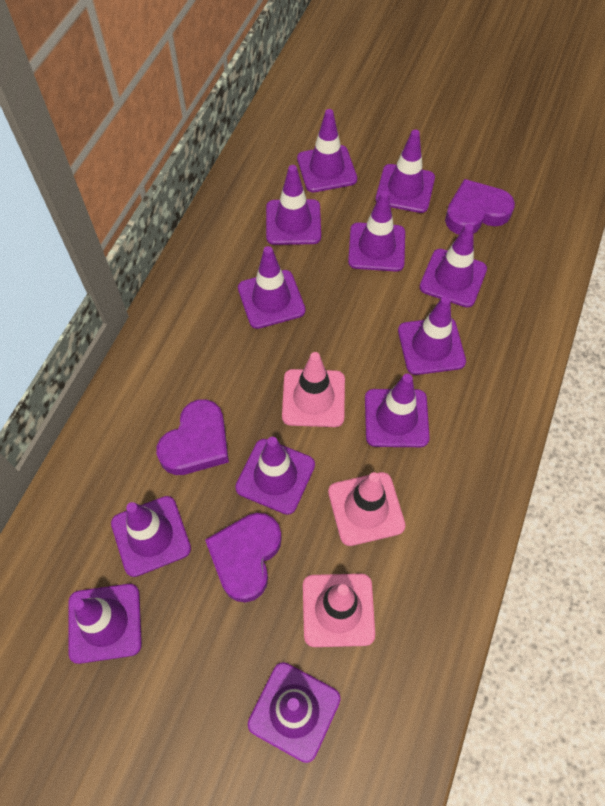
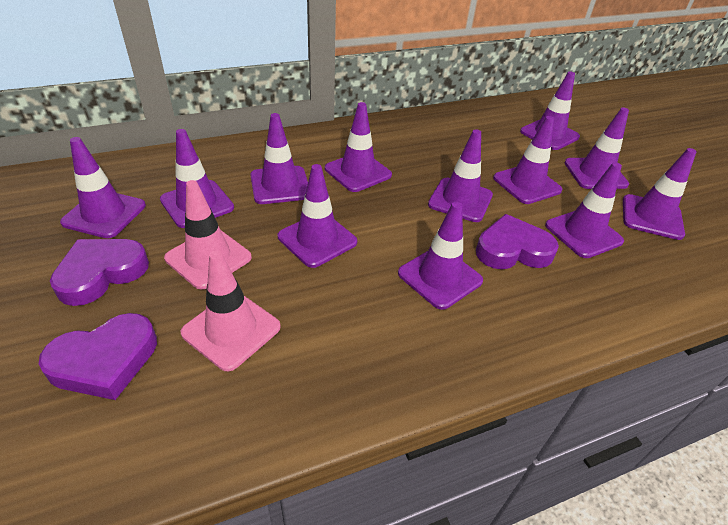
pink traffic cone: 3 -> 2

